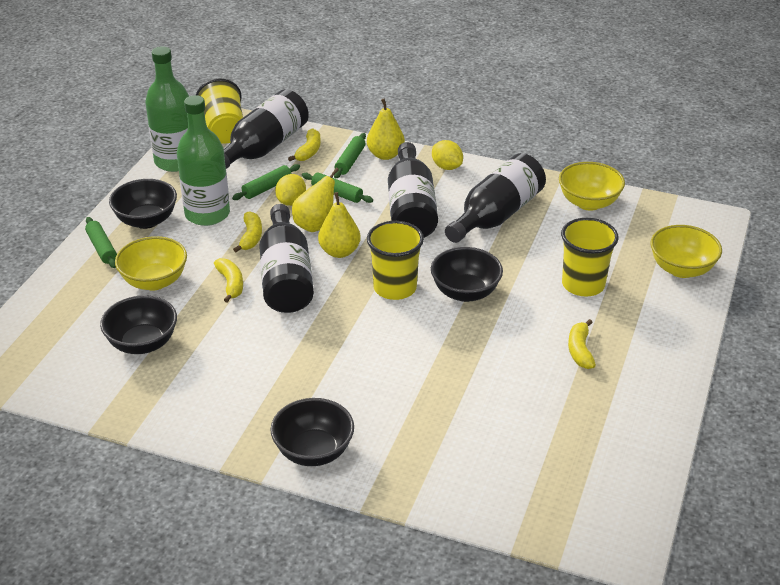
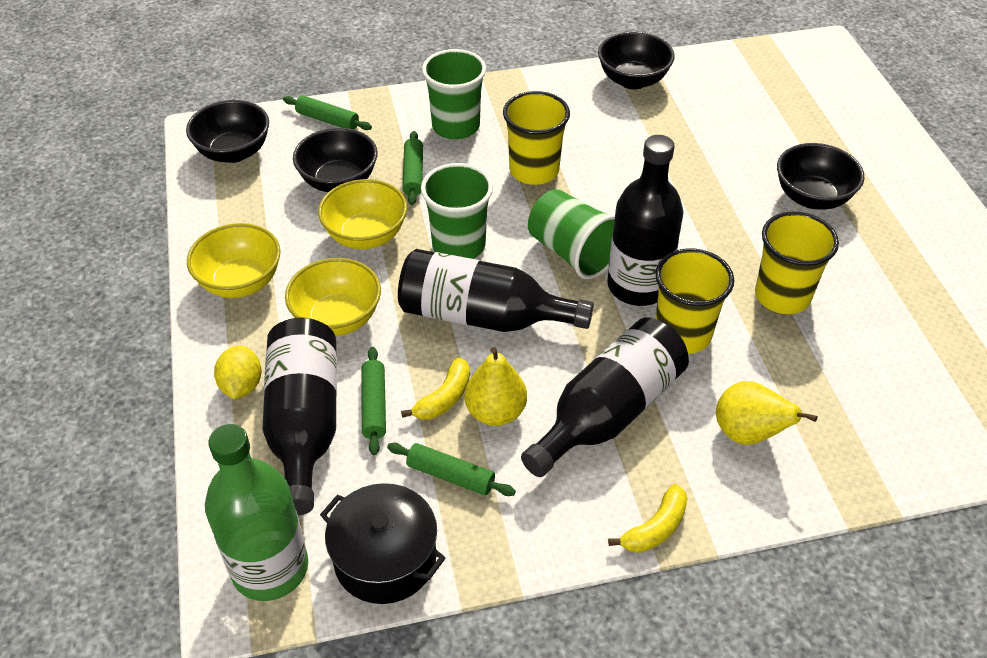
black pot: 0 -> 1
green bottle: 2 -> 1
green cup: 0 -> 3
yellow banana: 4 -> 2
yellow lemon: 2 -> 1
yellow pear: 3 -> 2

